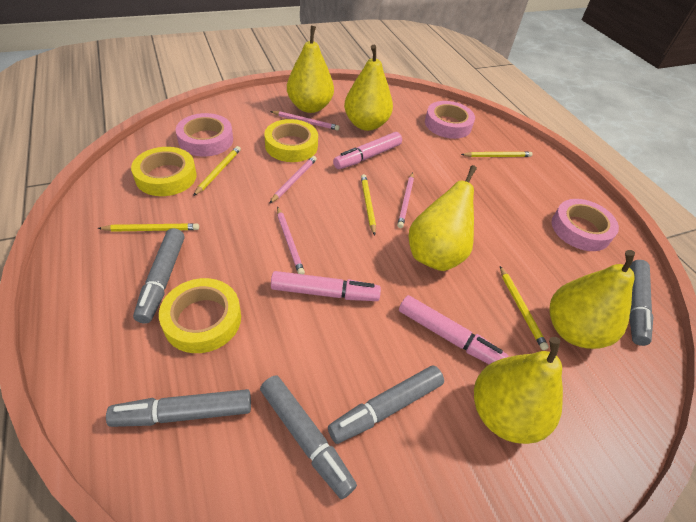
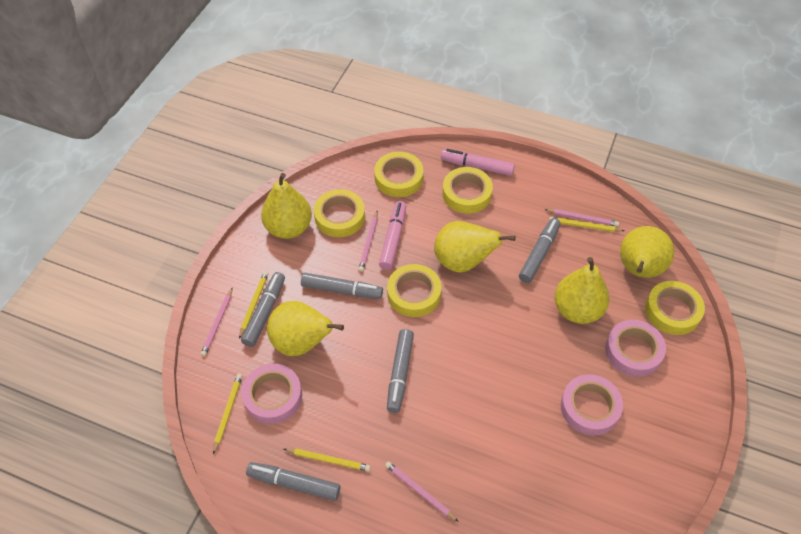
pink marker: 3 -> 2
yellow pencil: 5 -> 4
yellow tape: 3 -> 5

